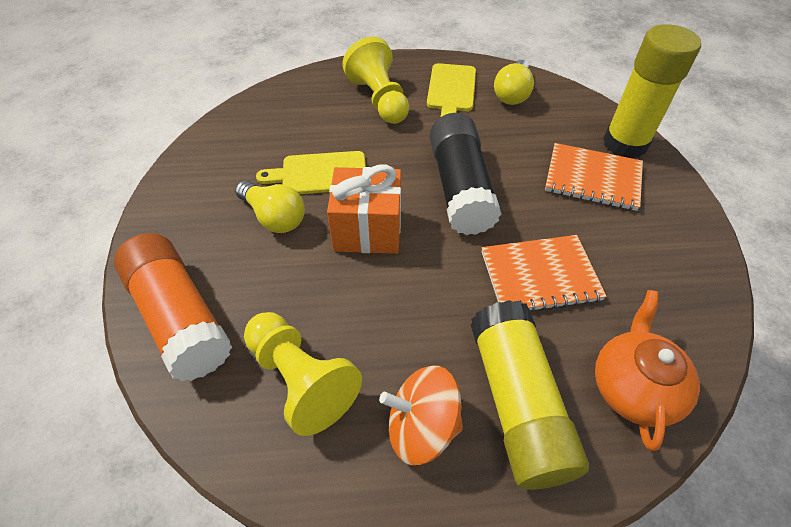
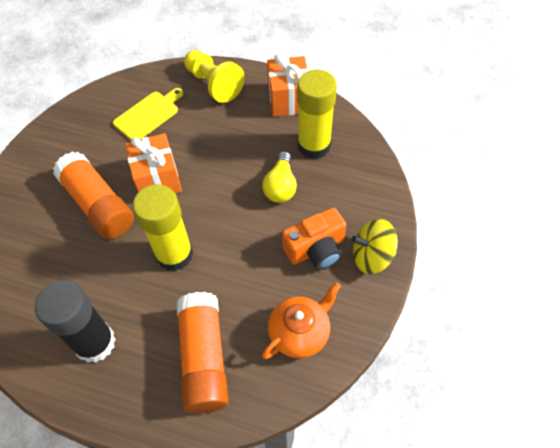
orange camera: 0 -> 1
orange gift: 1 -> 2
orange glue stick: 1 -> 2
orange notebook: 2 -> 0
orange spinning top: 1 -> 0
yellow cutting board: 2 -> 1
yellow light bulb: 2 -> 1
yellow pawn: 2 -> 1
yellow spinning top: 0 -> 1

